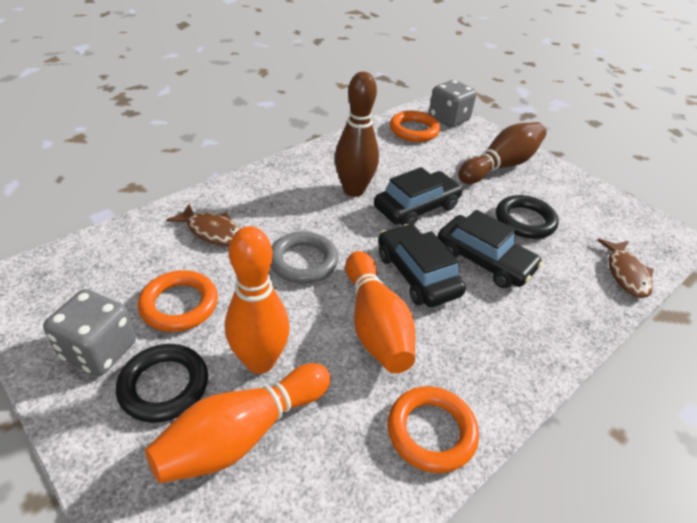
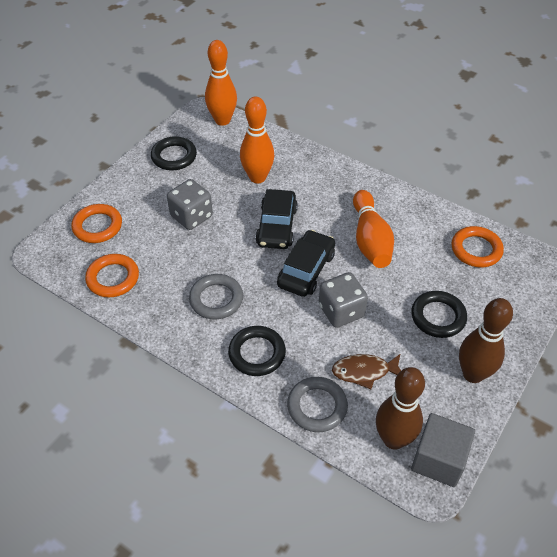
black car: 3 -> 2
black ring: 2 -> 3
brown fish: 2 -> 1
grey cube: 0 -> 1
grey ring: 1 -> 2

